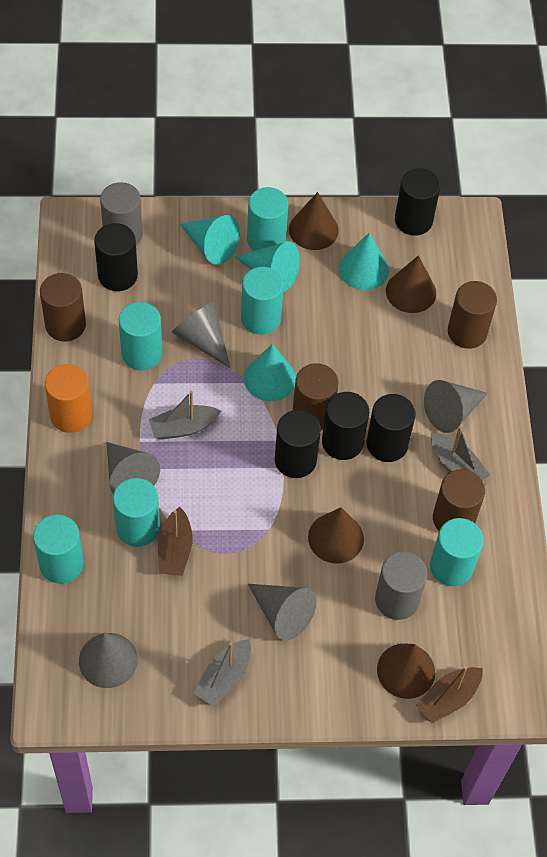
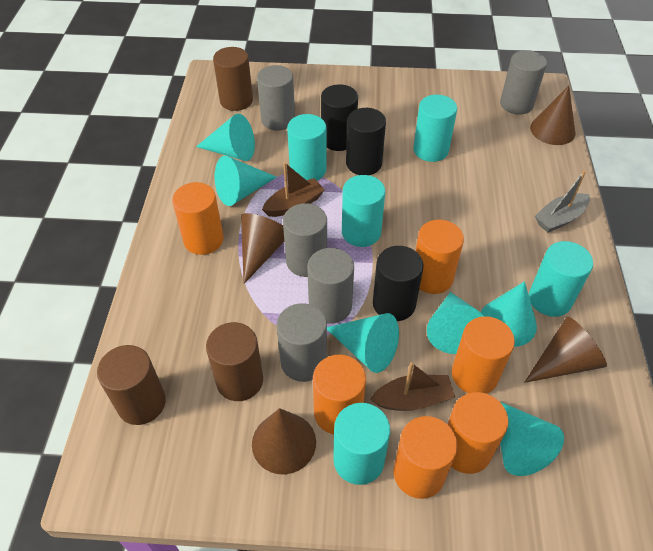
black cylinder: 5 -> 3
brown cylinder: 4 -> 3
grey boat: 3 -> 1
grey cone: 5 -> 0
grey cylinder: 2 -> 5
orange cylinder: 1 -> 6
turquoise cone: 4 -> 6
turquoise cylinder: 6 -> 5

